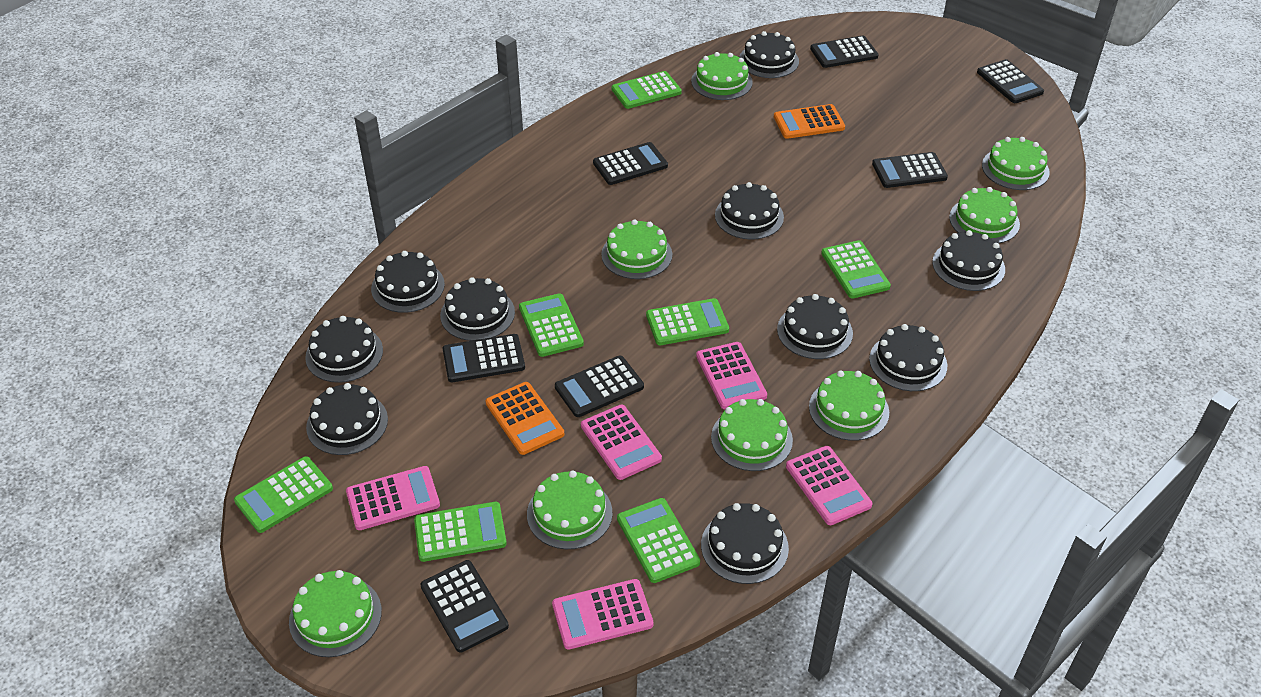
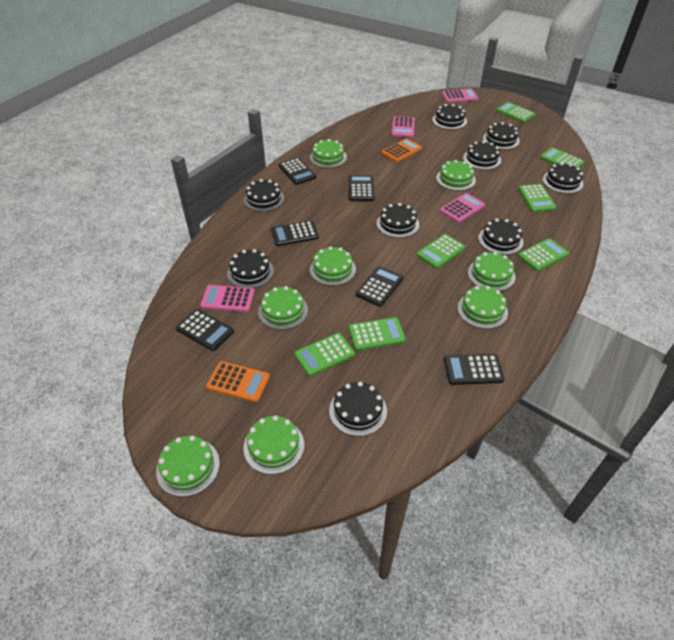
black cake: 10 -> 9
black calculator: 7 -> 6
pink calculator: 5 -> 4

